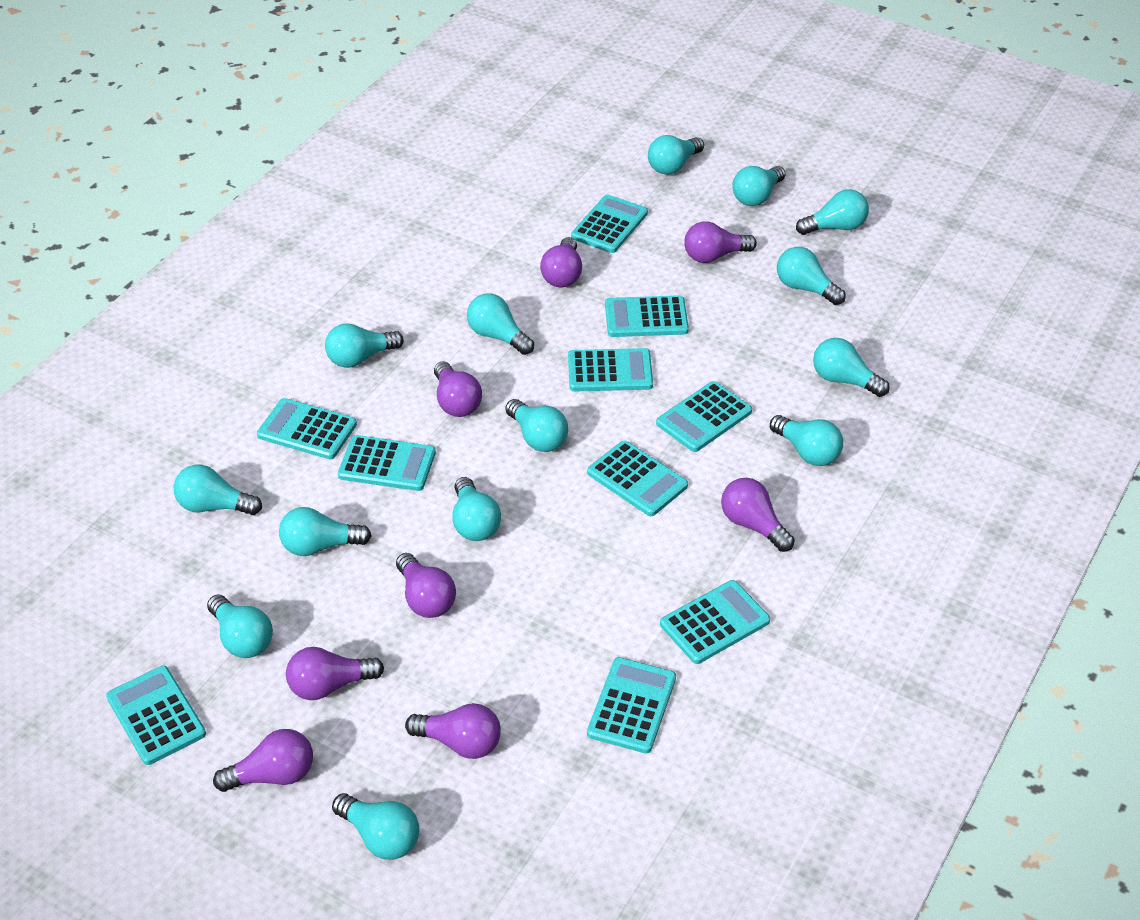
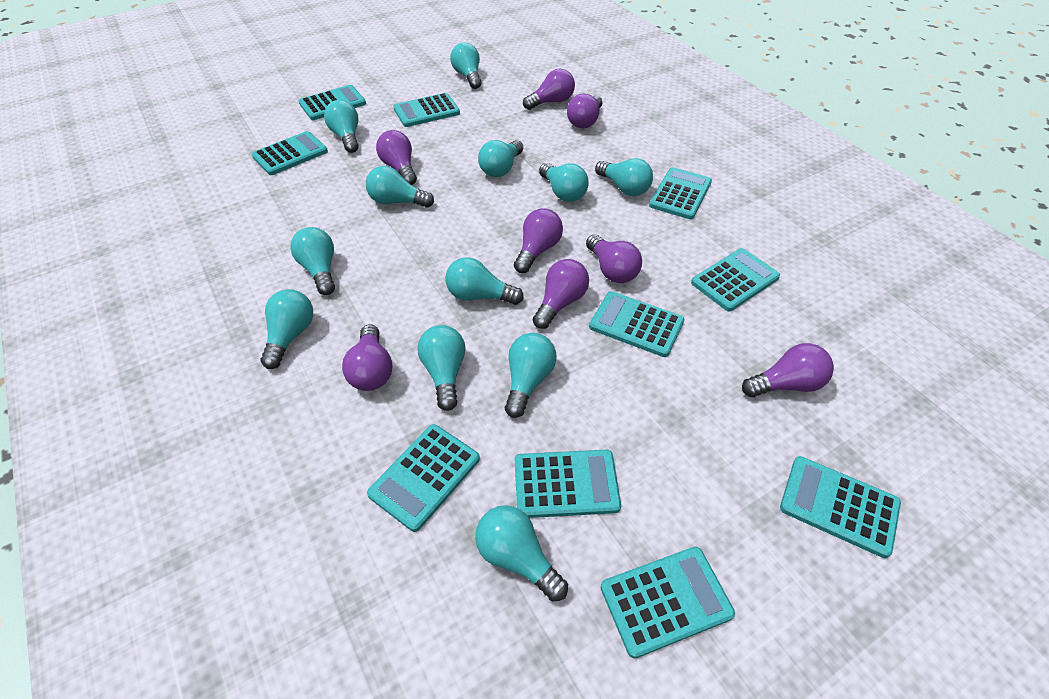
turquoise light bulb: 14 -> 12

